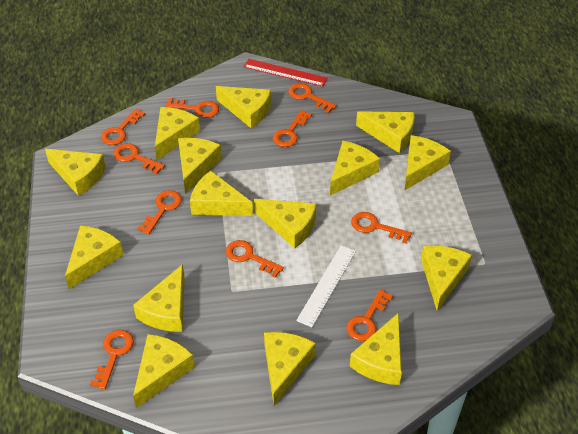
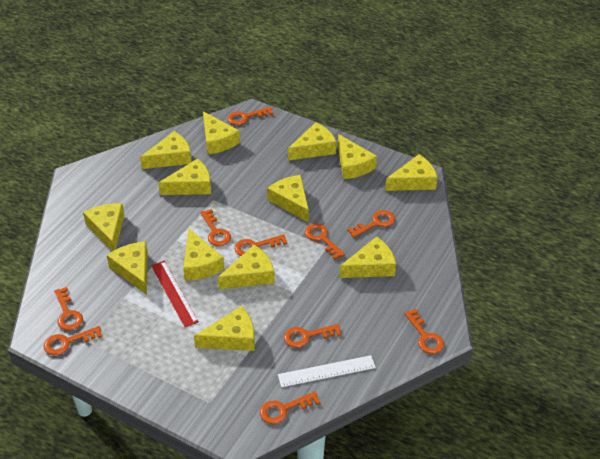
yellow cheese: 15 -> 13

